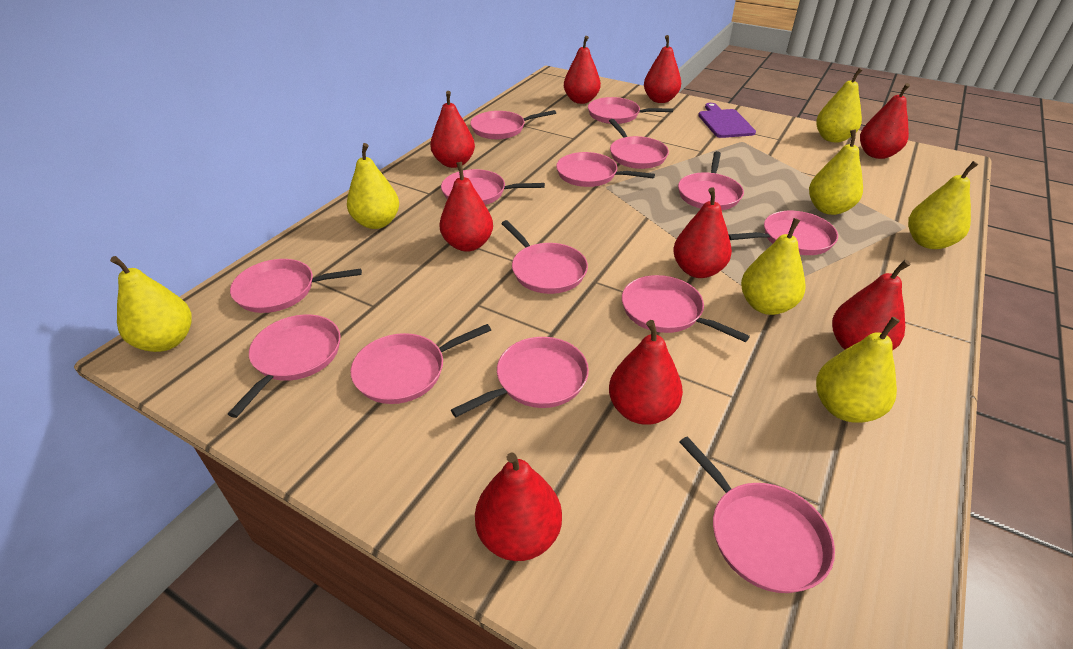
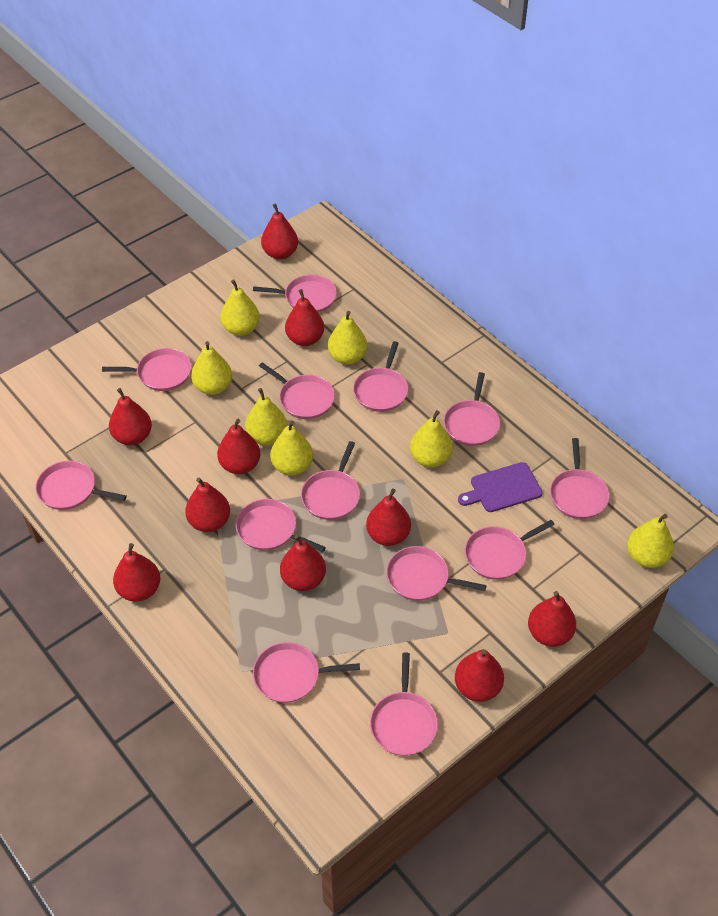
pink pan: 14 -> 13
red pear: 9 -> 10

